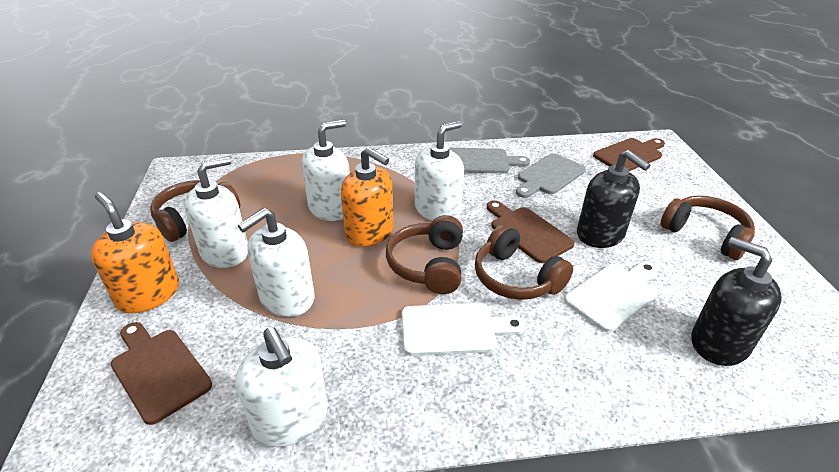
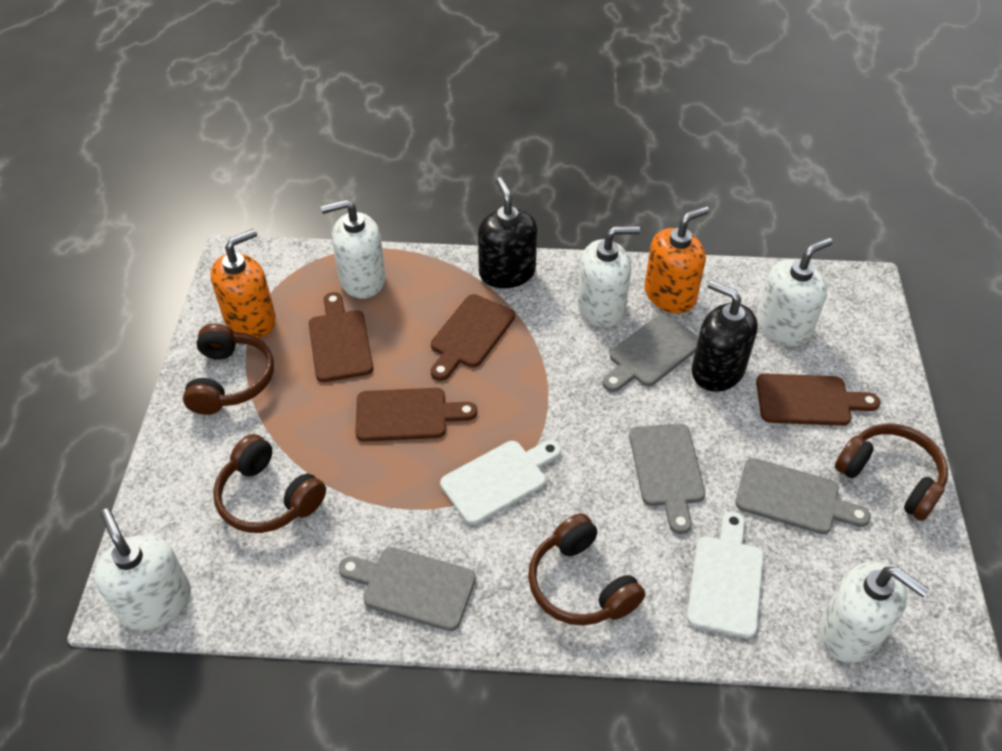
brown cutting board: 3 -> 4
grey cutting board: 2 -> 4

